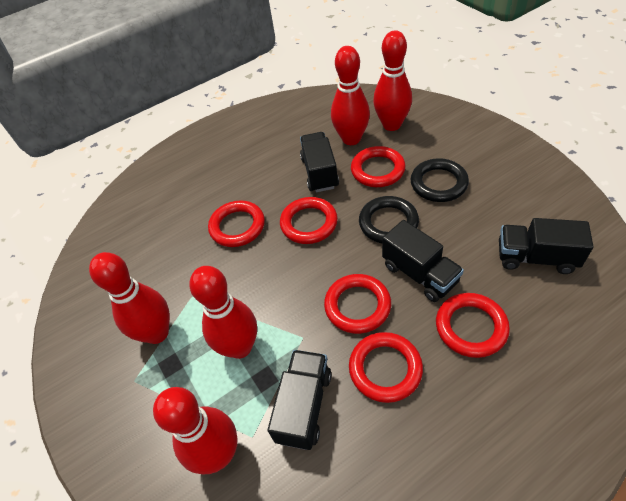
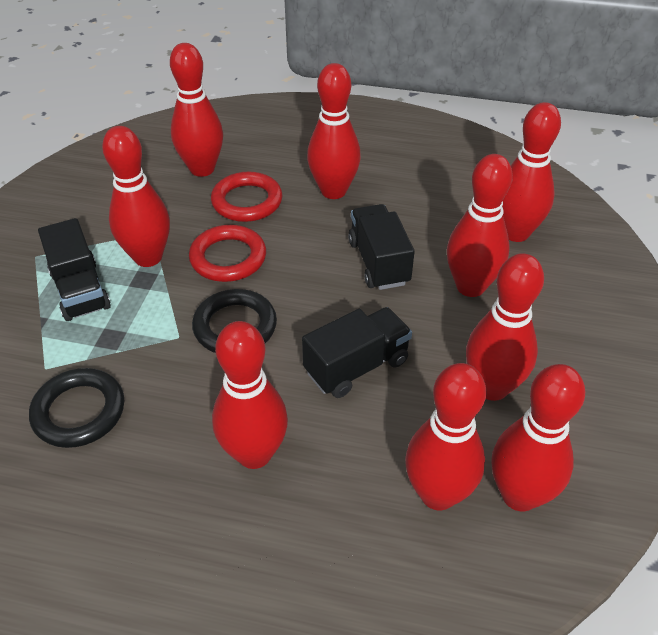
black truck: 4 -> 3
red bowling pin: 5 -> 9
red ring: 6 -> 2

